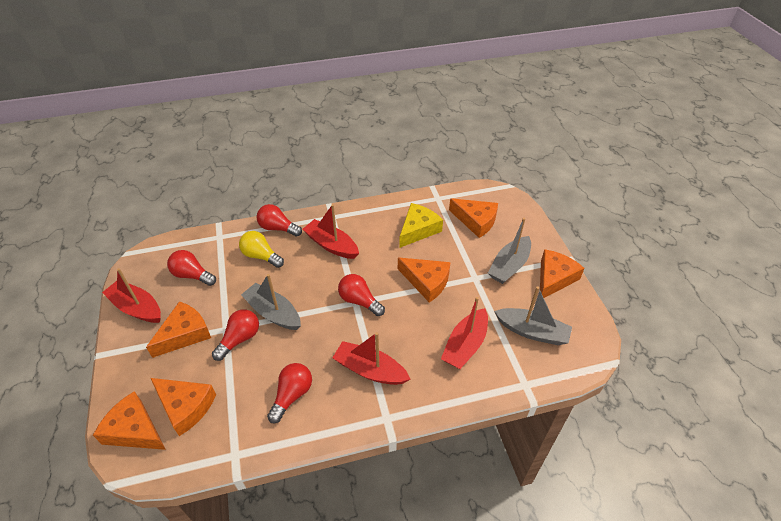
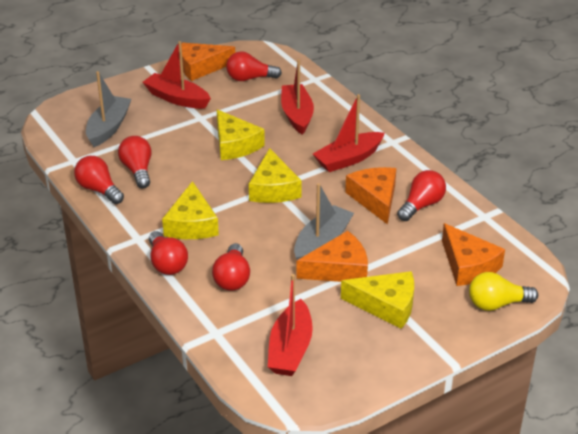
grey boat: 3 -> 2
orange cheese: 6 -> 4
red light bulb: 5 -> 6
yellow cheese: 1 -> 4

